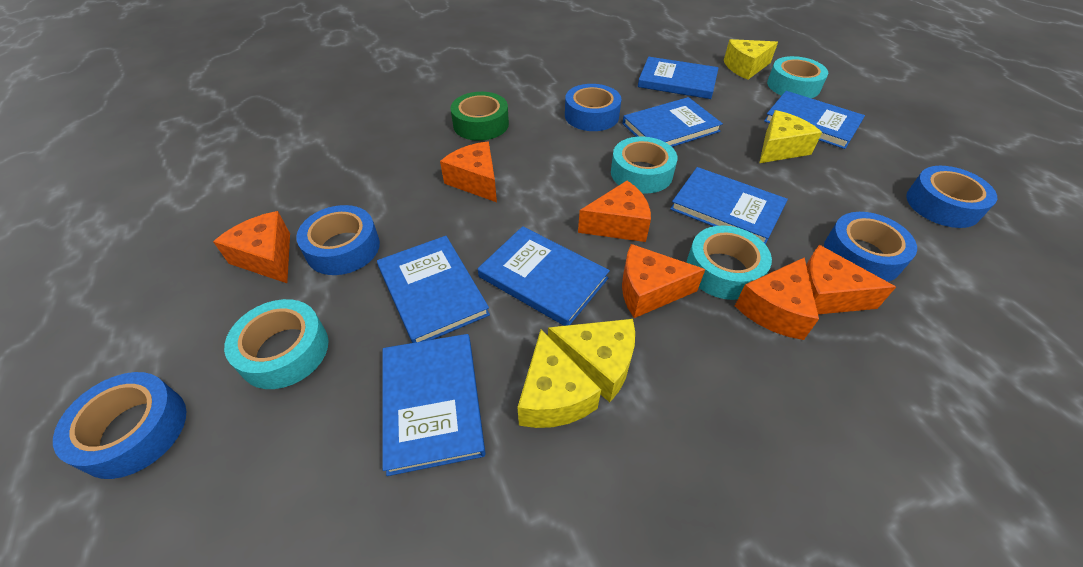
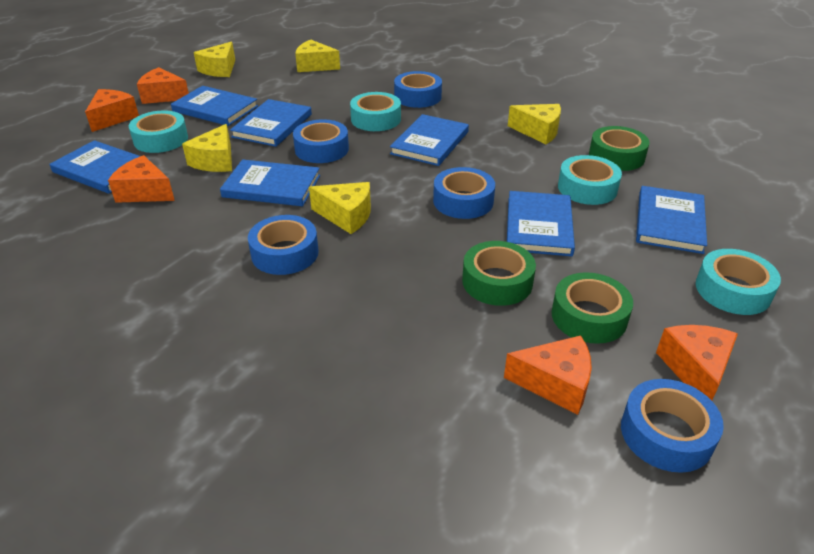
green tape: 1 -> 3
orange cheese: 6 -> 5
yellow cheese: 4 -> 5

